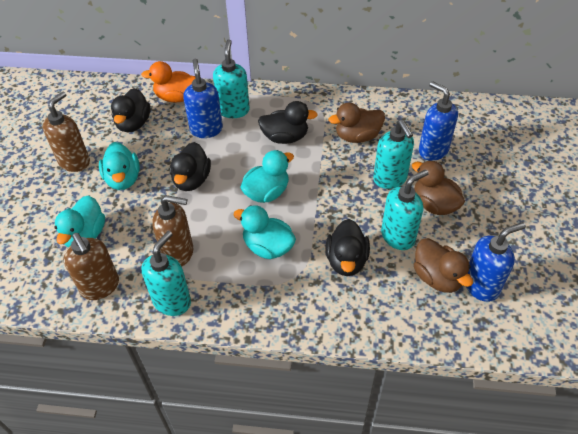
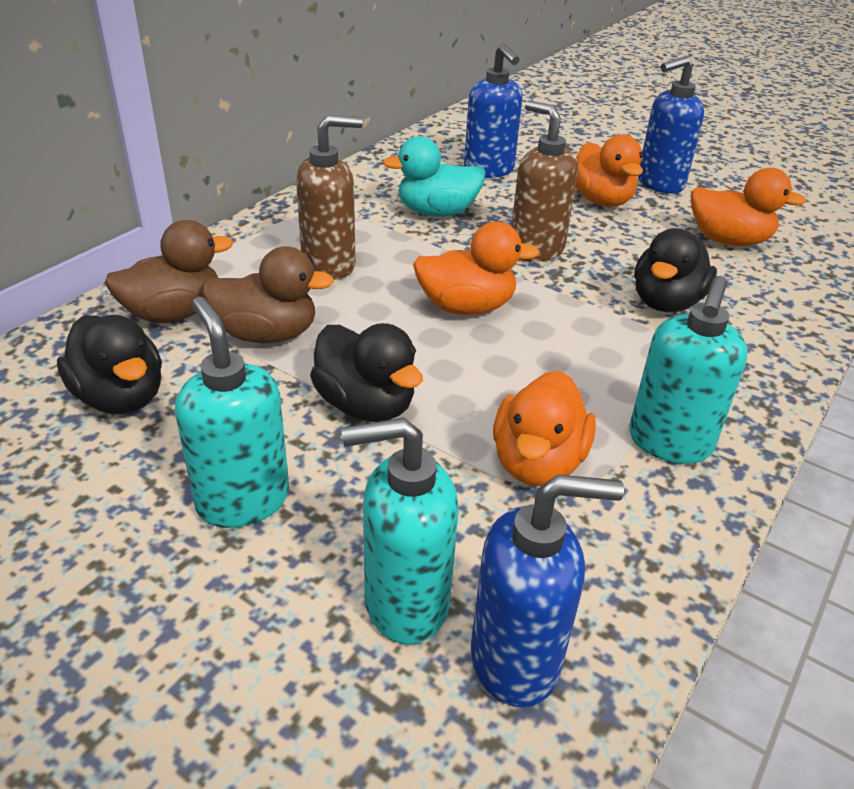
black duck: 4 -> 3
brown duck: 3 -> 2
brown soap dispenser: 3 -> 2
orange duck: 1 -> 4
turquoise duck: 4 -> 1
turquoise soap dispenser: 4 -> 3

